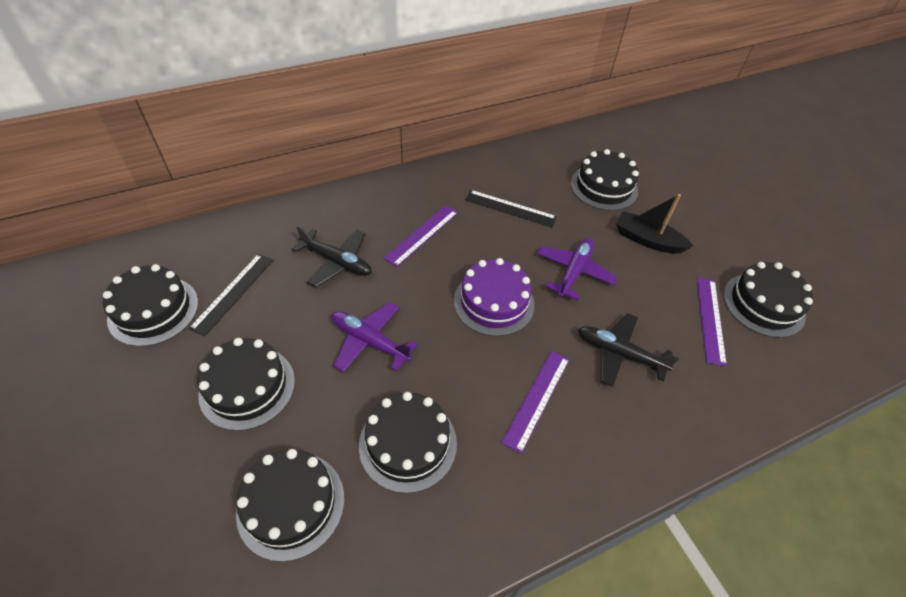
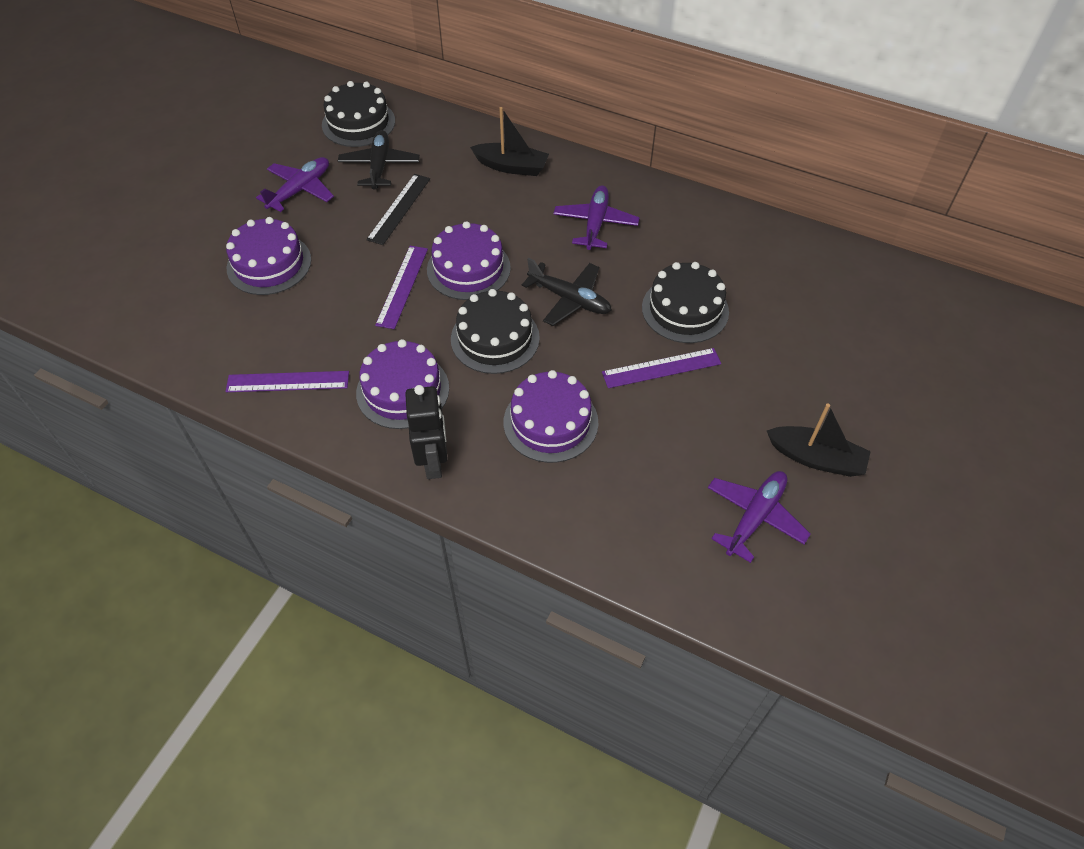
black boat: 1 -> 2
black cake: 6 -> 3
black robot: 0 -> 1
black ruler: 2 -> 1
purple cake: 1 -> 4
purple plane: 2 -> 3

